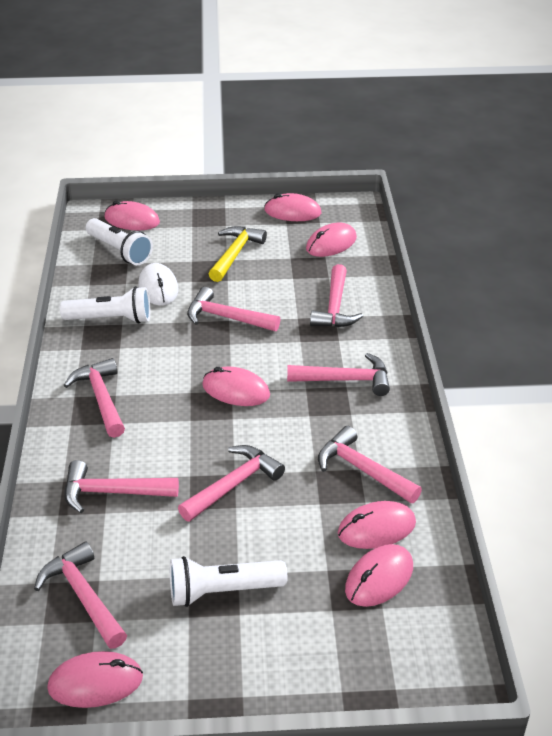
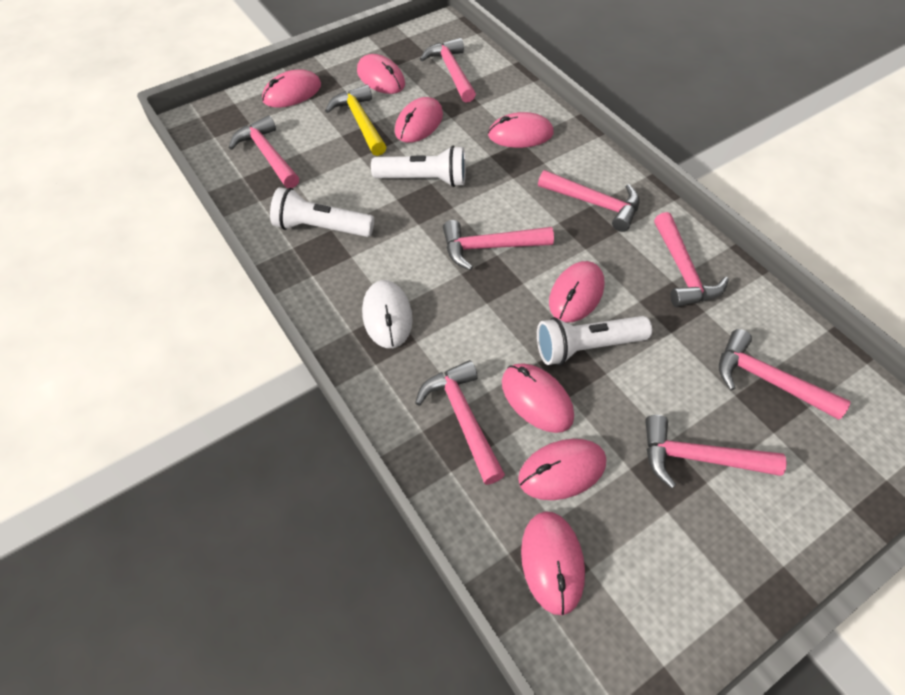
pink mouse: 7 -> 8

